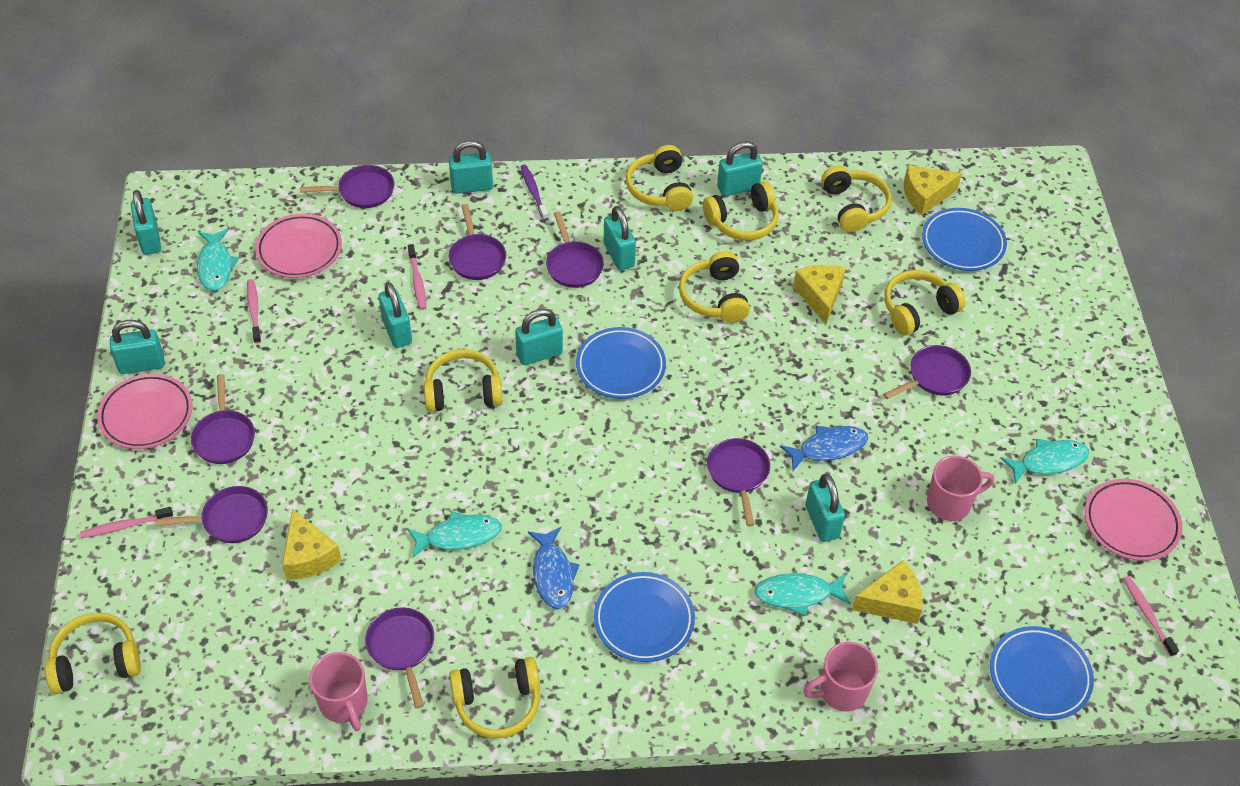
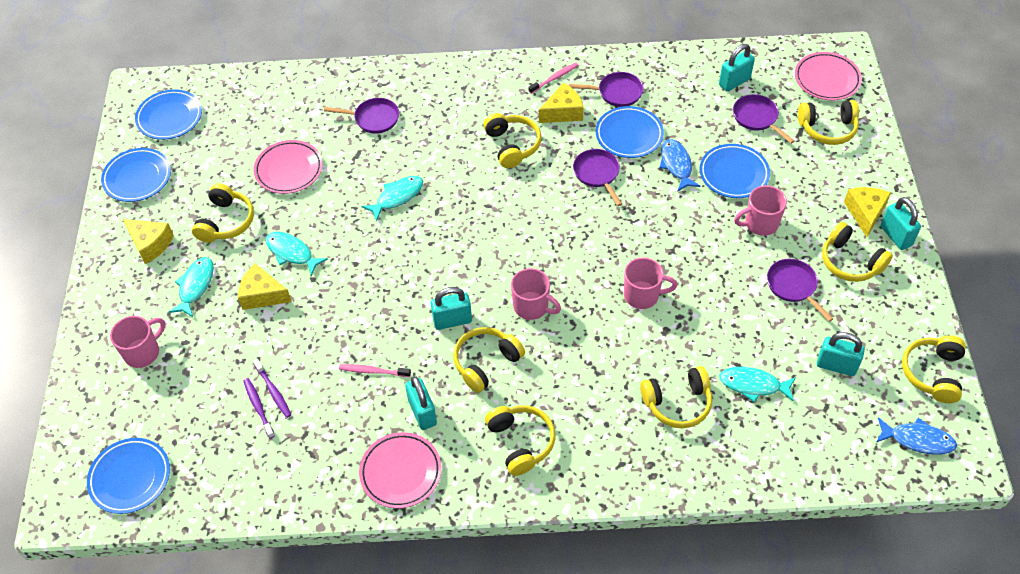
blue plate: 4 -> 5
pink mug: 3 -> 4
pink toothbrush: 4 -> 2
purple pan: 8 -> 5
purple toothbrush: 1 -> 2
turquoise padlock: 8 -> 5

